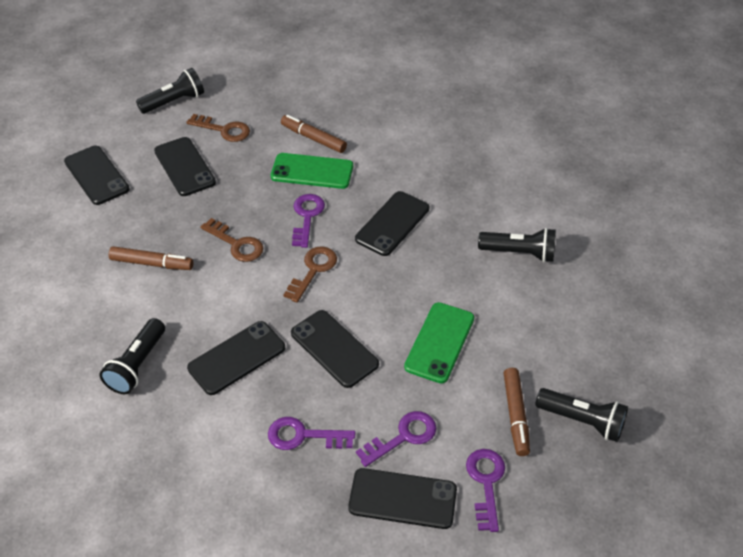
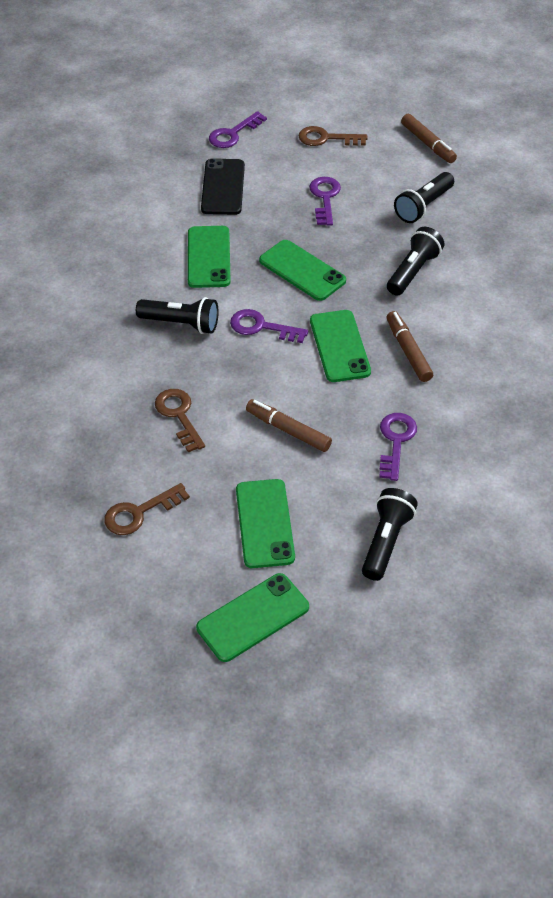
black phone: 6 -> 1
green phone: 2 -> 5

